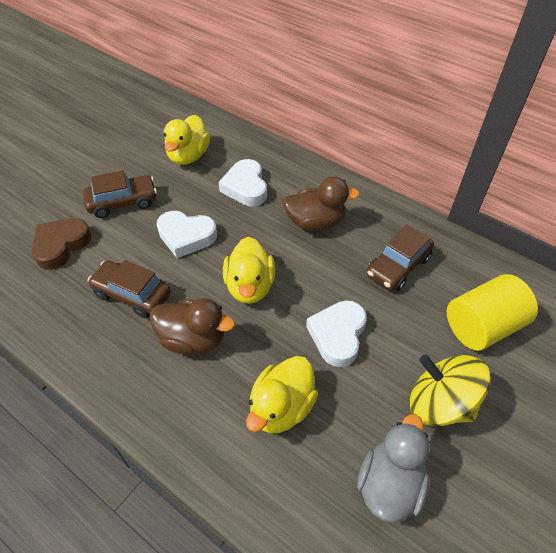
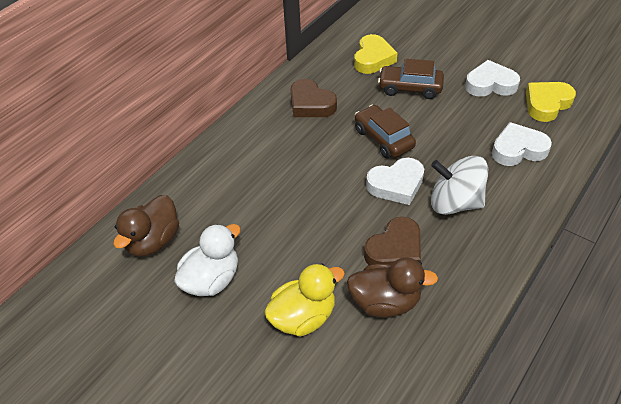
brown car: 3 -> 2
brown heart: 1 -> 2
grey duck: 1 -> 0
white duck: 0 -> 1
white spinning top: 0 -> 1
yellow cylinder: 1 -> 0
yellow duck: 3 -> 1
yellow heart: 0 -> 2
yellow spinning top: 1 -> 0

